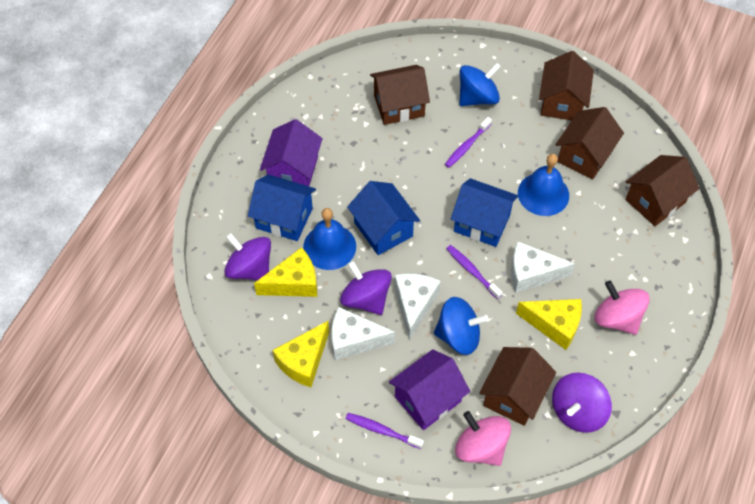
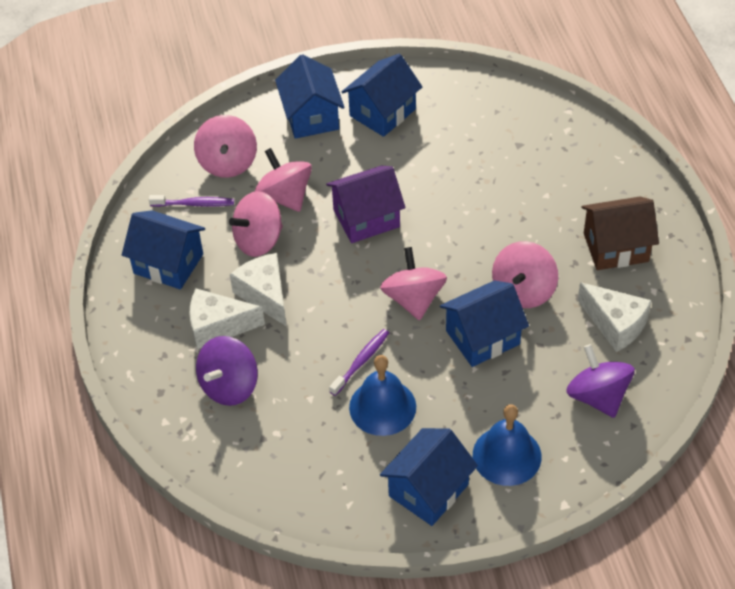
blue house: 3 -> 5
blue spinning top: 2 -> 0
brown house: 5 -> 1
pink spinning top: 2 -> 5
purple house: 2 -> 1
purple spinning top: 3 -> 2
purple toothbrush: 3 -> 2
yellow cheese: 3 -> 0

